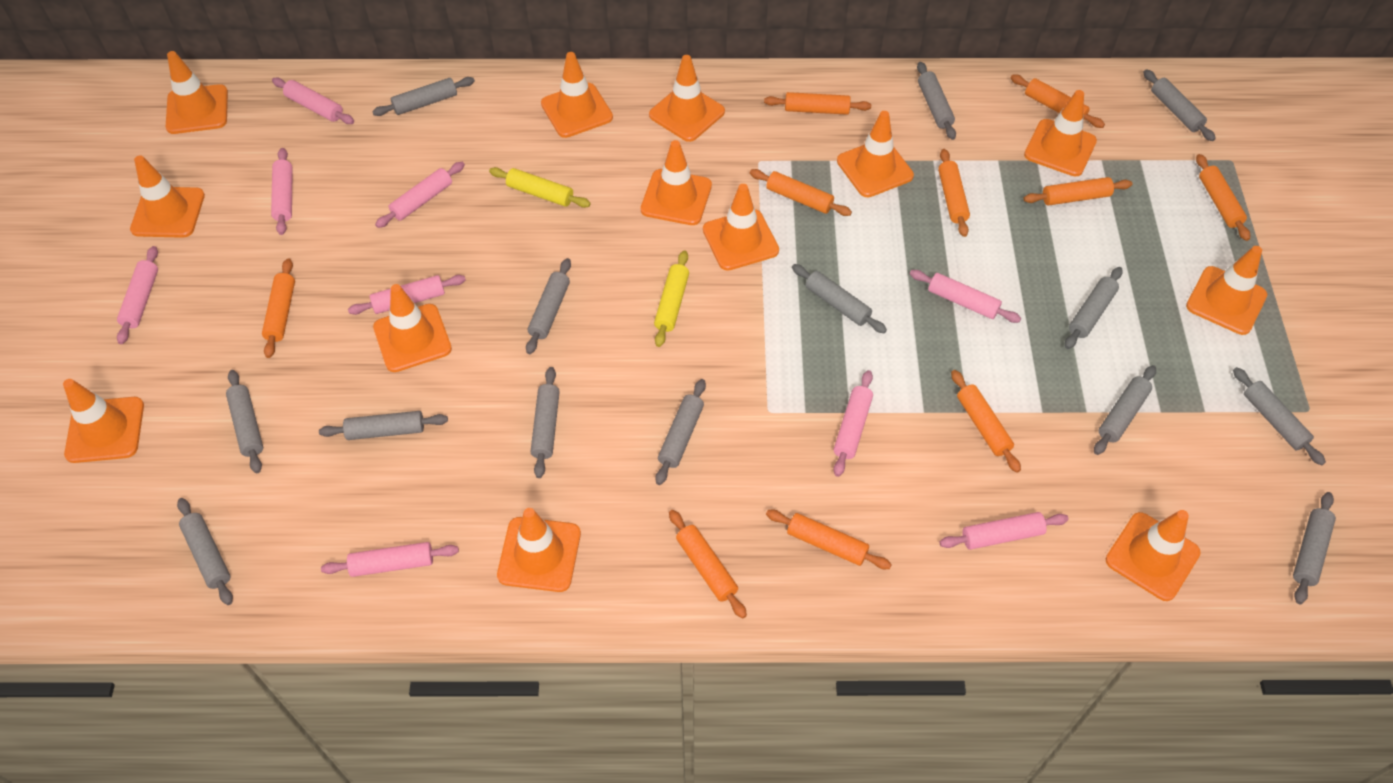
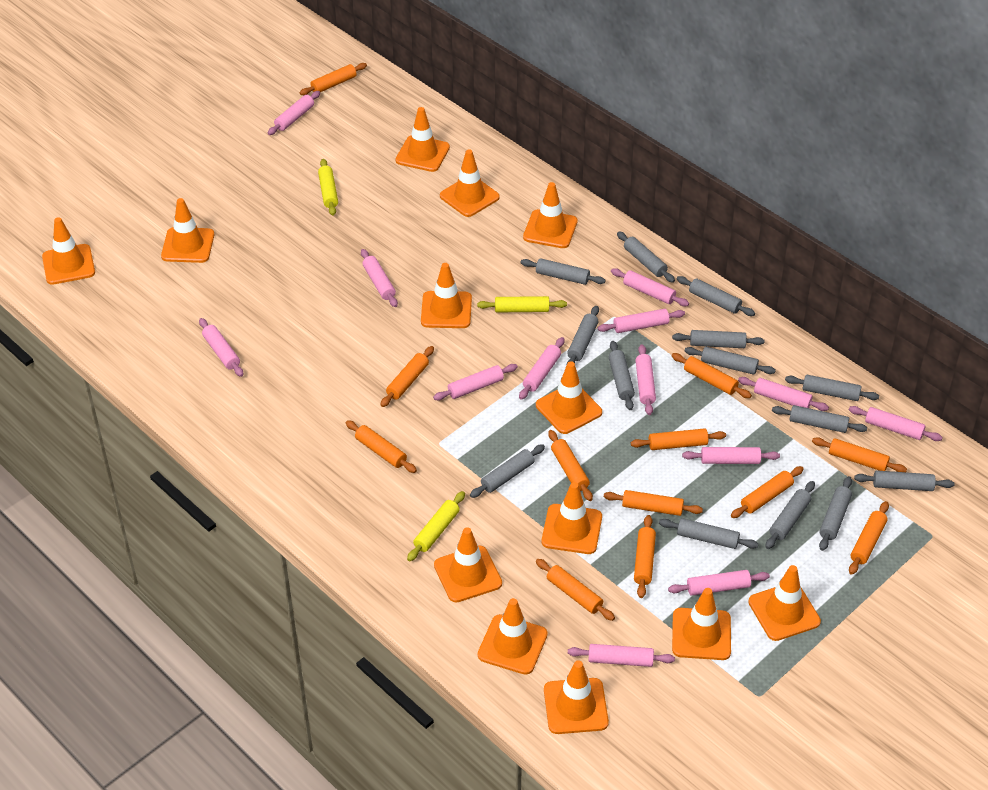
orange rolling pin: 10 -> 12
pink rolling pin: 9 -> 13
yellow rolling pin: 2 -> 3

